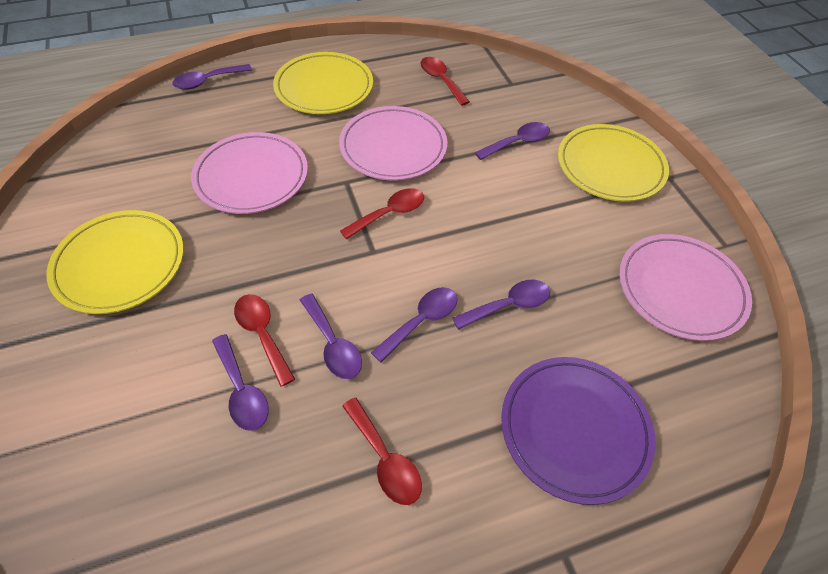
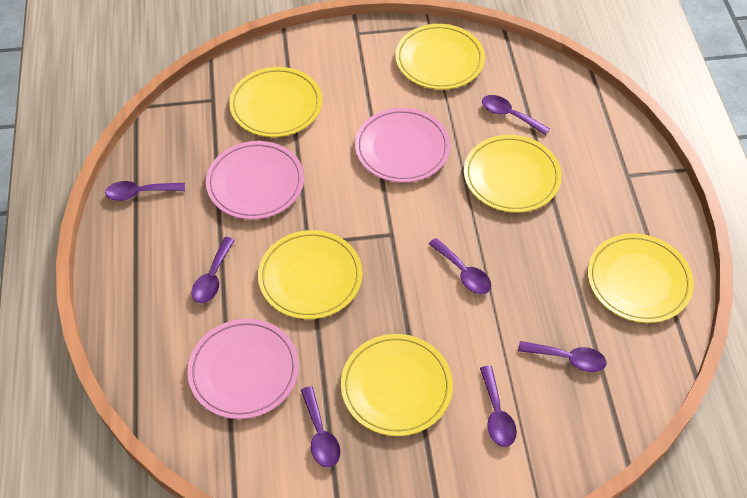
purple plate: 1 -> 0
purple spoon: 6 -> 7
red spoon: 4 -> 0
yellow plate: 3 -> 6

